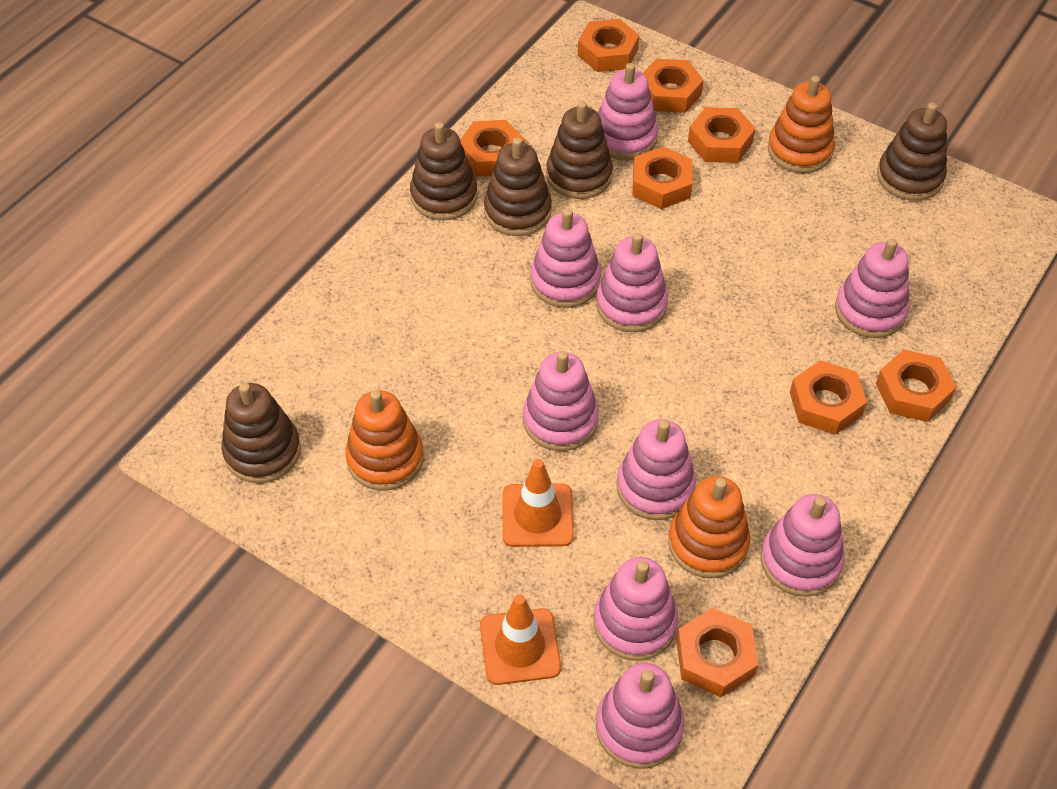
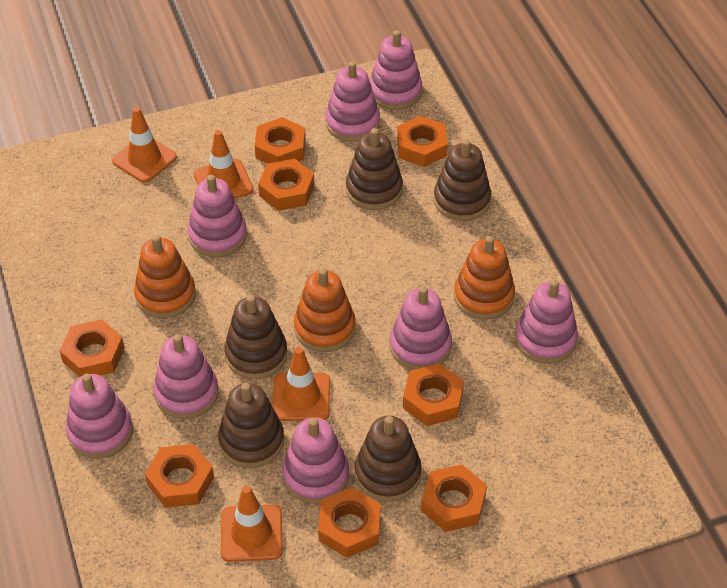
orange traffic cone: 2 -> 4
pink stacking toy: 9 -> 8

